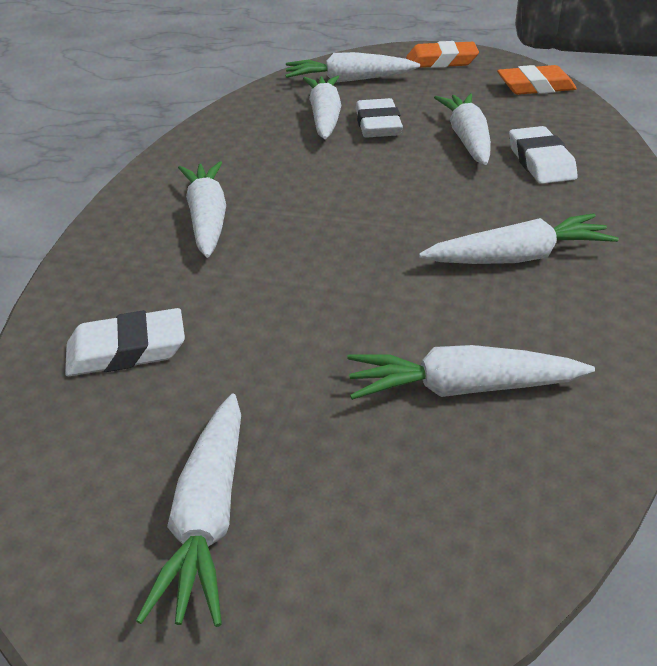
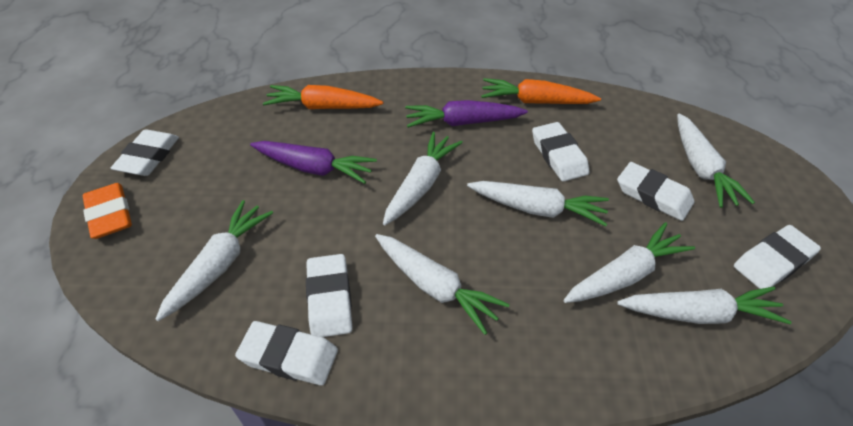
orange carrot: 0 -> 2
orange eraser: 2 -> 1
purple carrot: 0 -> 2
white eraser: 3 -> 6

